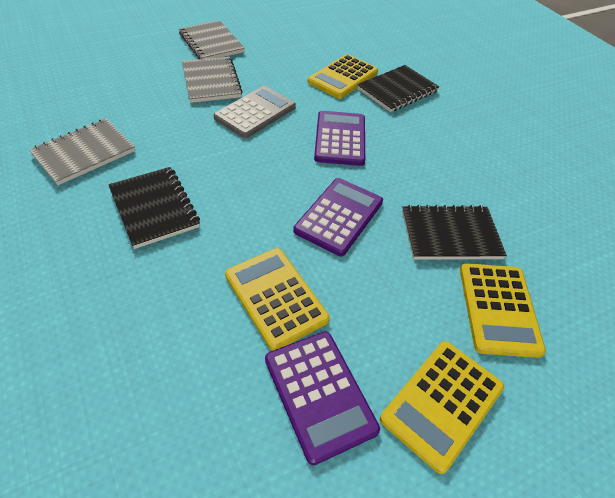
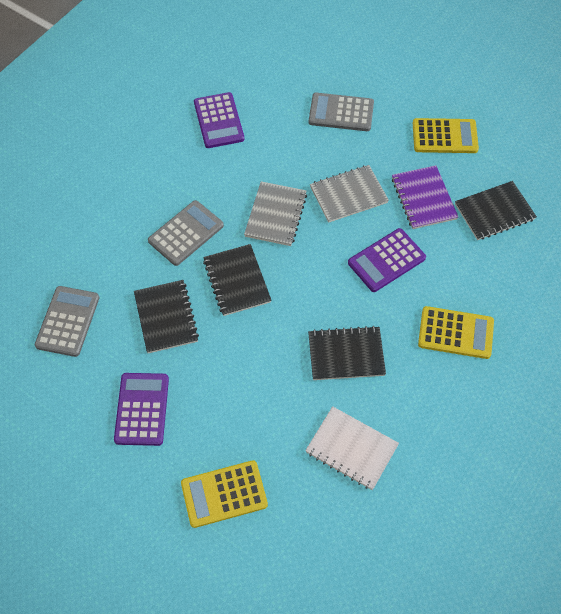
black notebook: 3 -> 4
grey calculator: 1 -> 3
grey notebook: 3 -> 2
purple notebook: 0 -> 1
white notebook: 0 -> 1
yellow calculator: 4 -> 3

